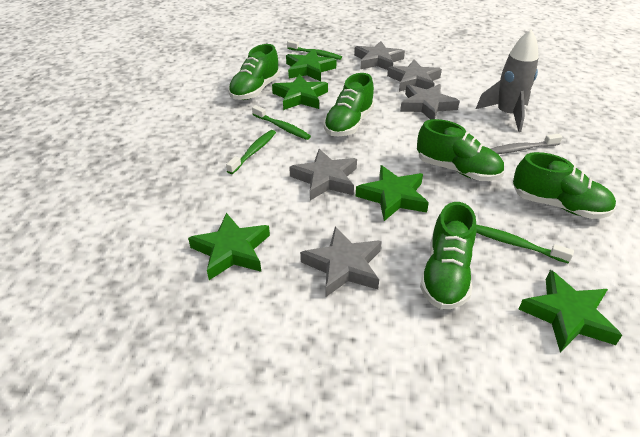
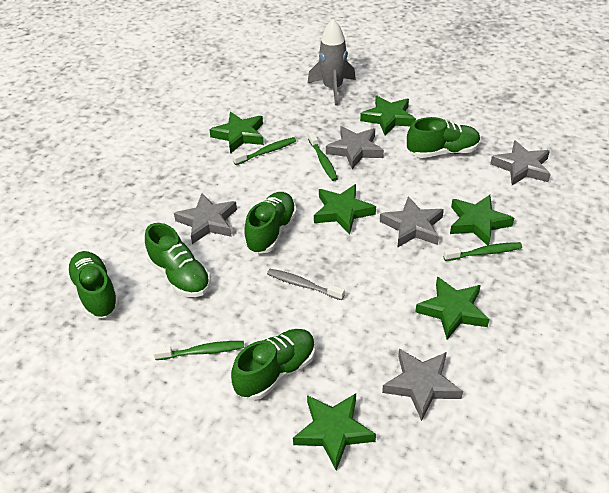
green star: 5 -> 6

